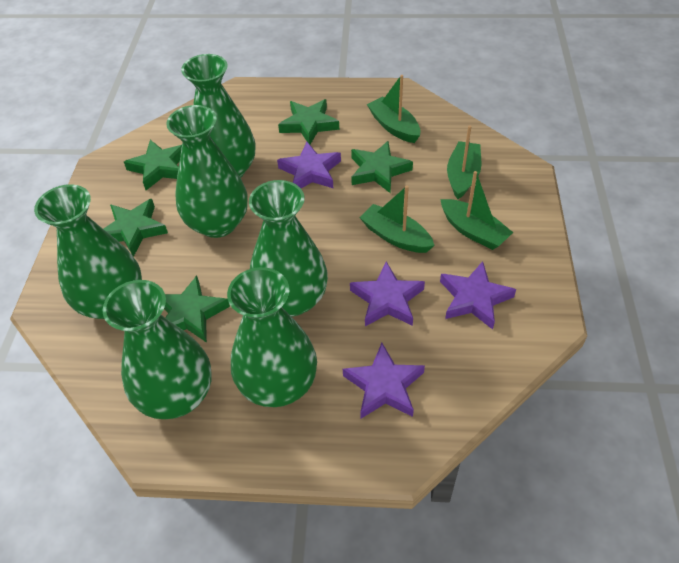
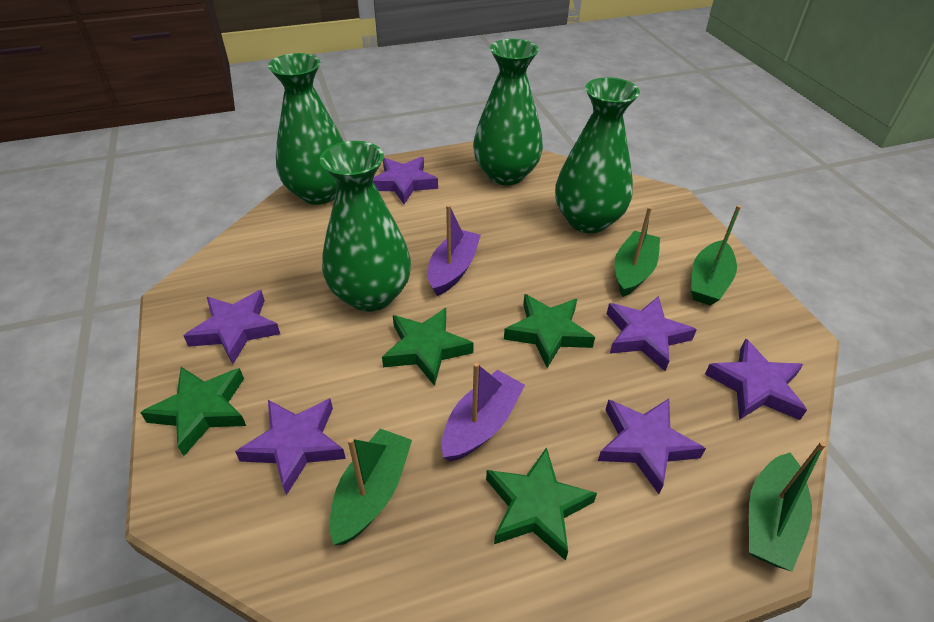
green star: 5 -> 4
green vase: 6 -> 4
purple boat: 0 -> 2
purple star: 4 -> 6

